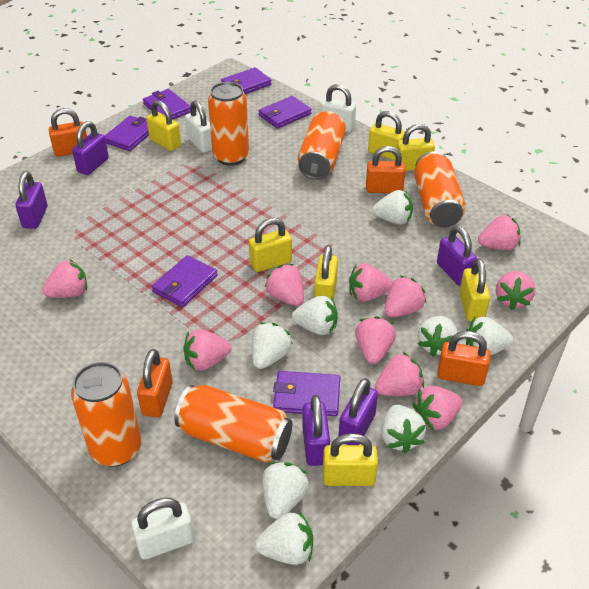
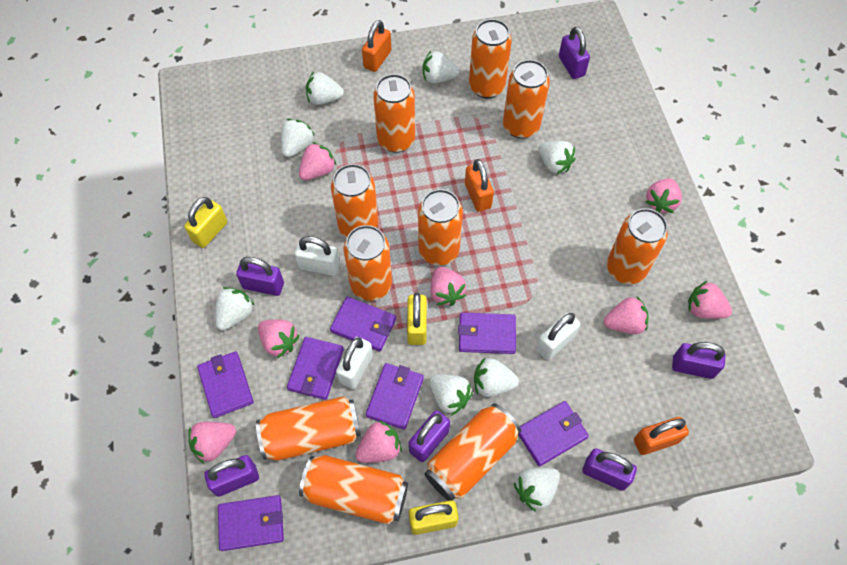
orange can: 5 -> 10
orange padlock: 4 -> 3
pink strawberry: 10 -> 8
purple padlock: 5 -> 6
purple wallet: 6 -> 7
yellow padlock: 7 -> 3

